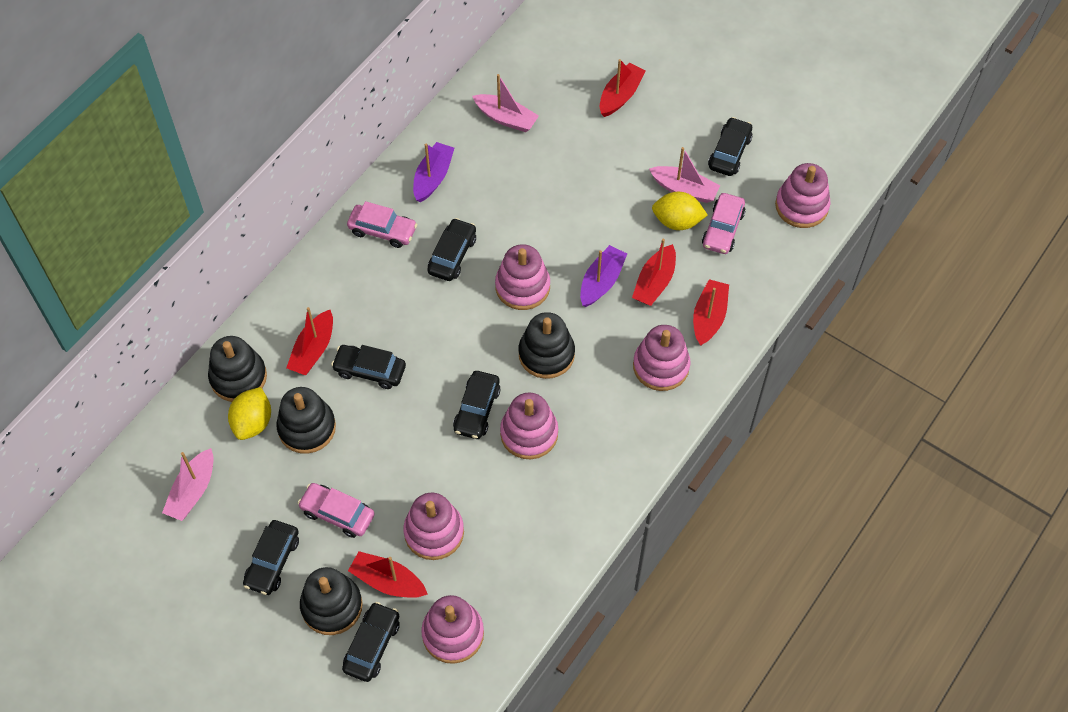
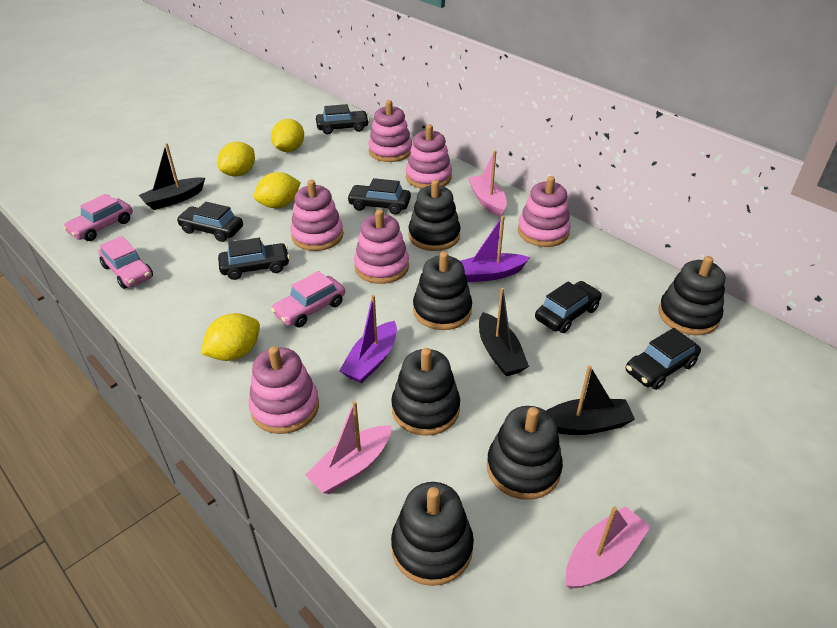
black boat: 0 -> 3
black stacking toy: 4 -> 6
red boat: 5 -> 0
yellow lemon: 2 -> 4

